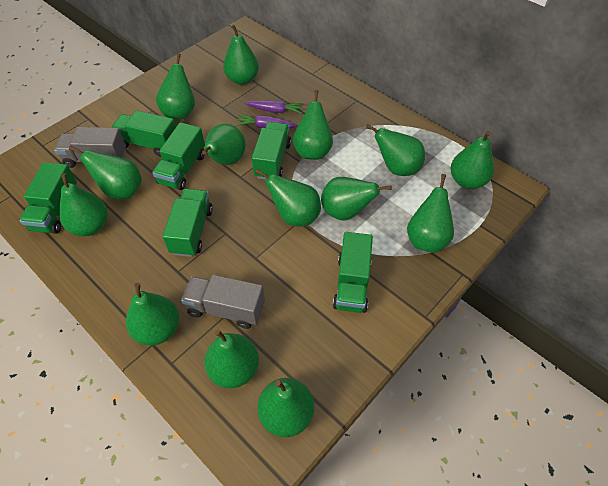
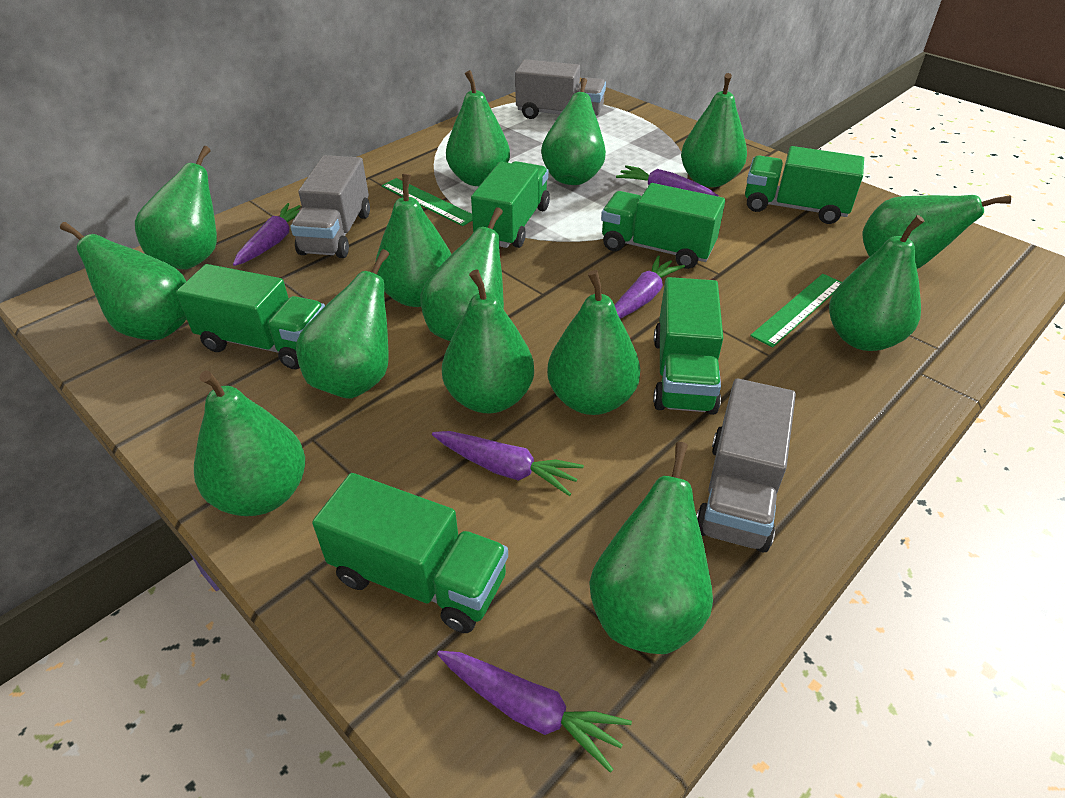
green ruler: 0 -> 2
grey truck: 2 -> 3
purple carrot: 2 -> 5

